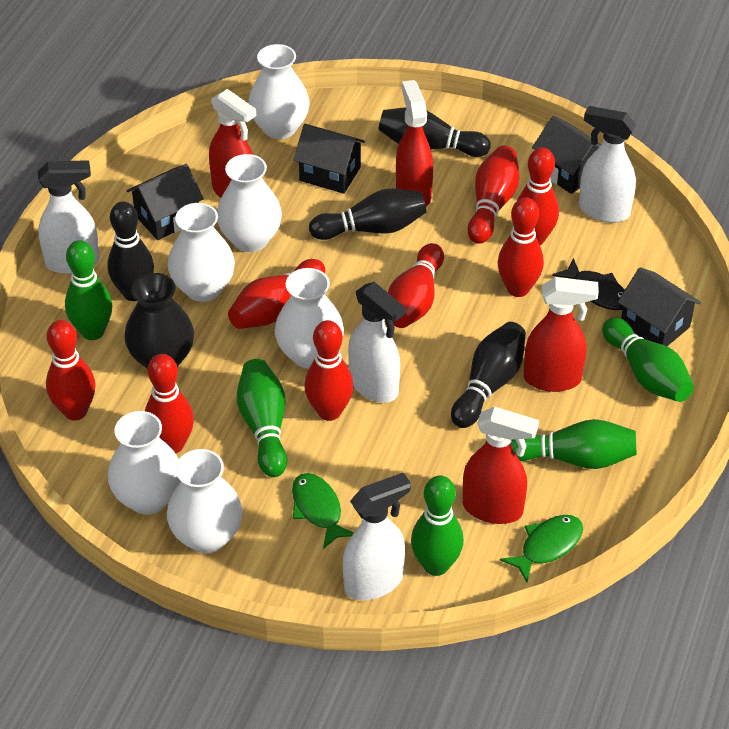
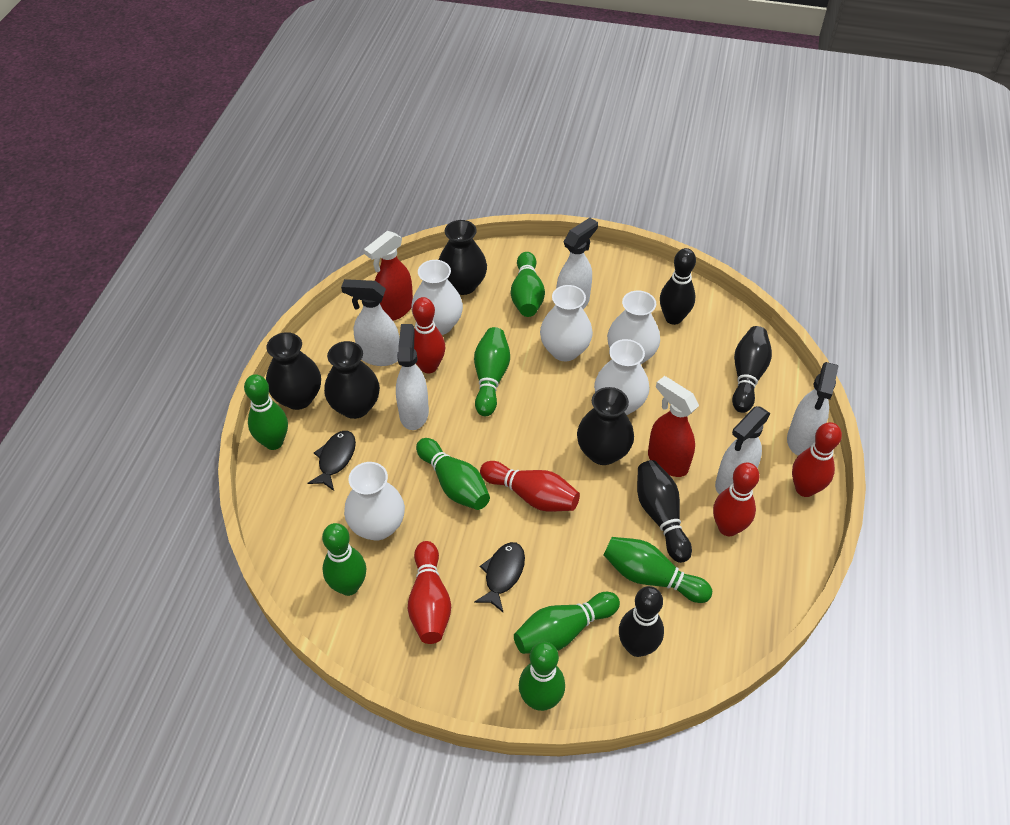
black fish: 1 -> 2
black house: 4 -> 0
black vase: 1 -> 4
green bowling pin: 5 -> 8
green fish: 2 -> 0
red bowling pin: 8 -> 5
red spray bottle: 4 -> 2
white spray bottle: 4 -> 5
white vase: 6 -> 5

